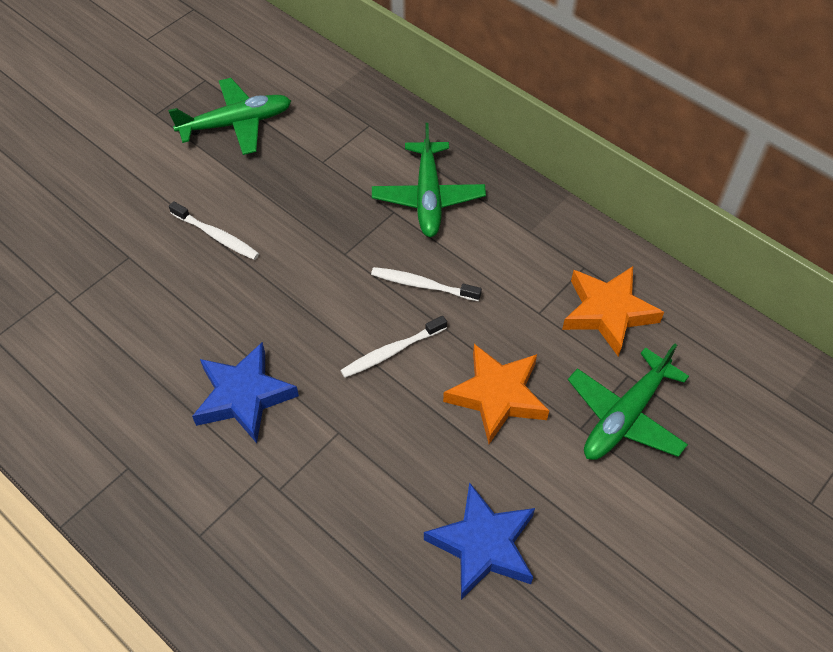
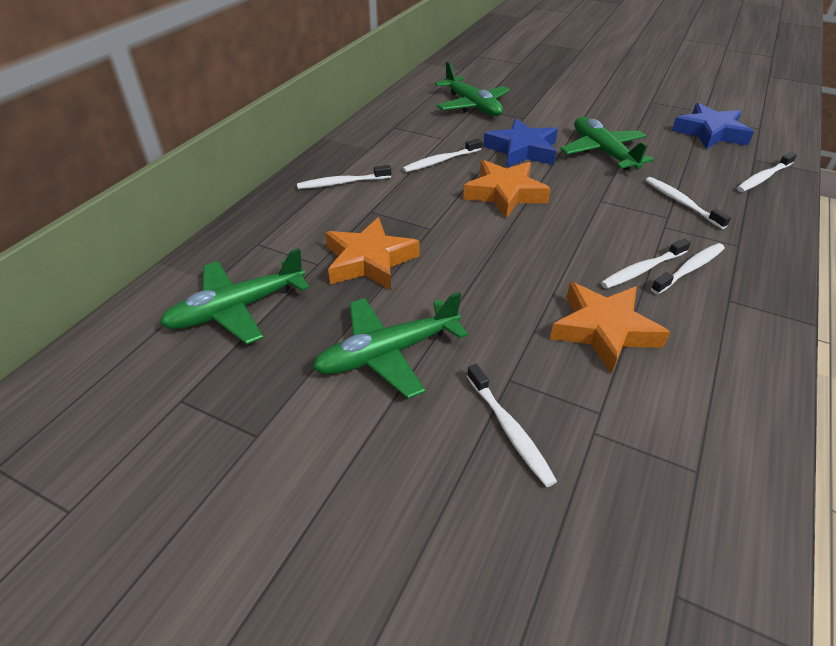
green plane: 3 -> 4
orange star: 2 -> 3
white toothbrush: 3 -> 7

